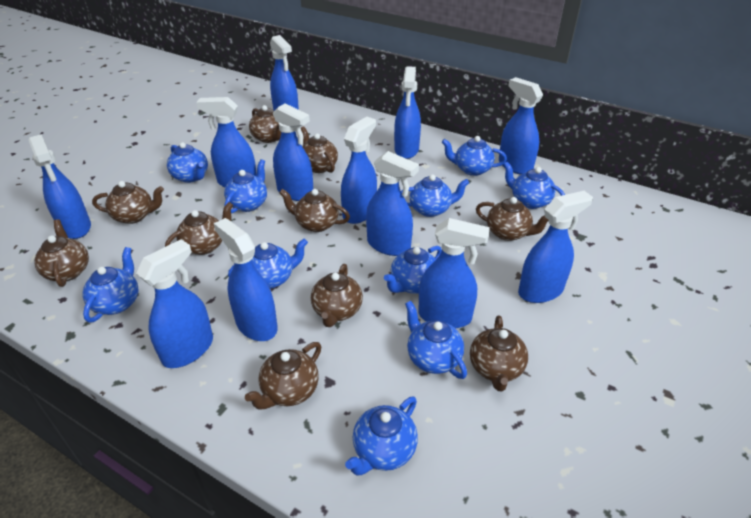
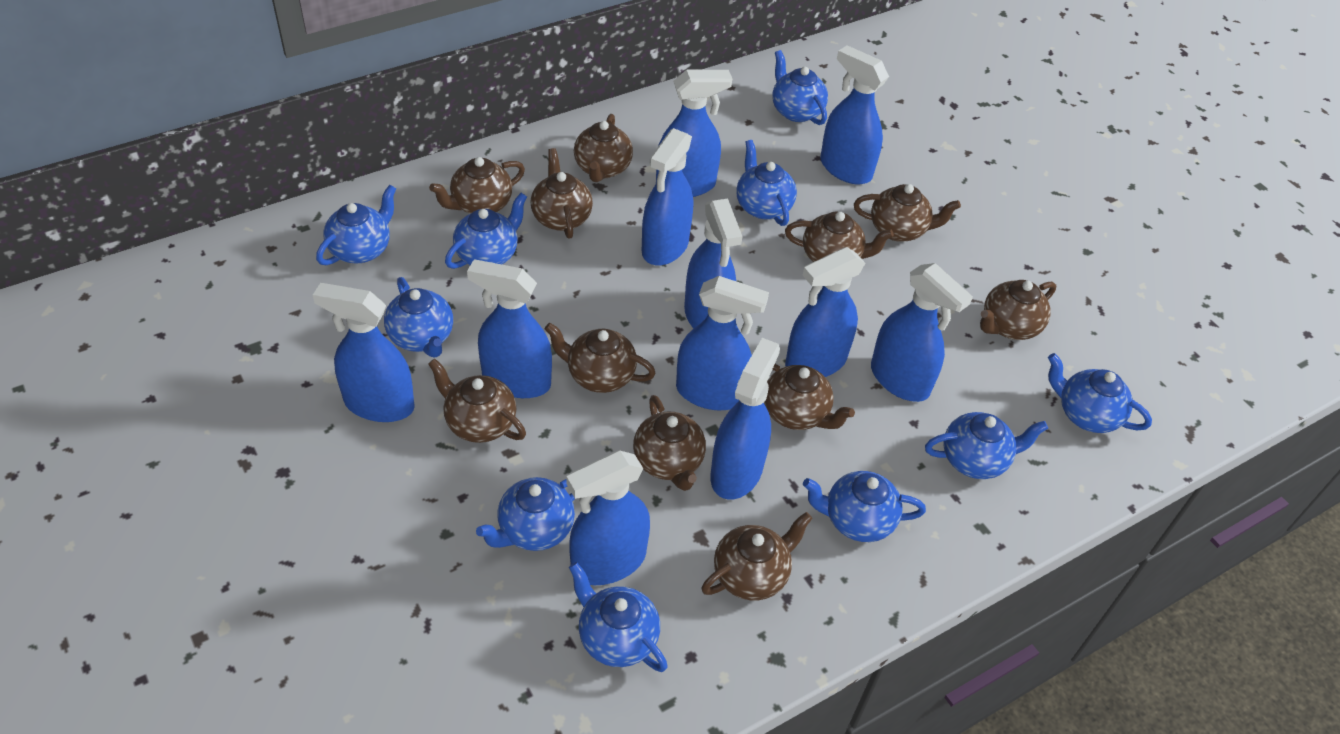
blue spray bottle: 12 -> 11
brown teapot: 10 -> 11

